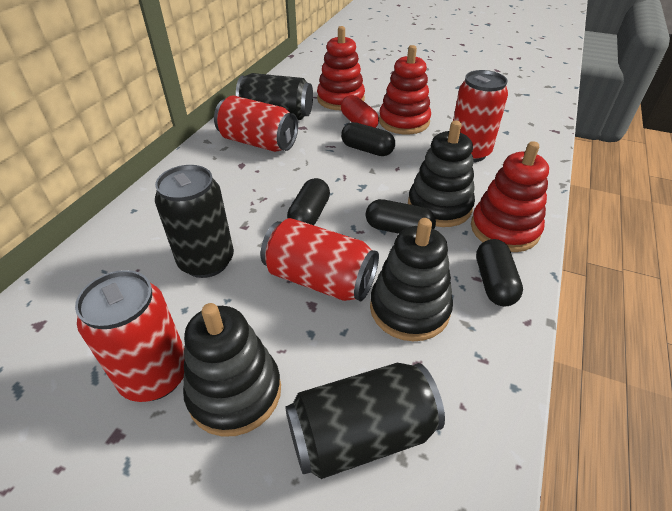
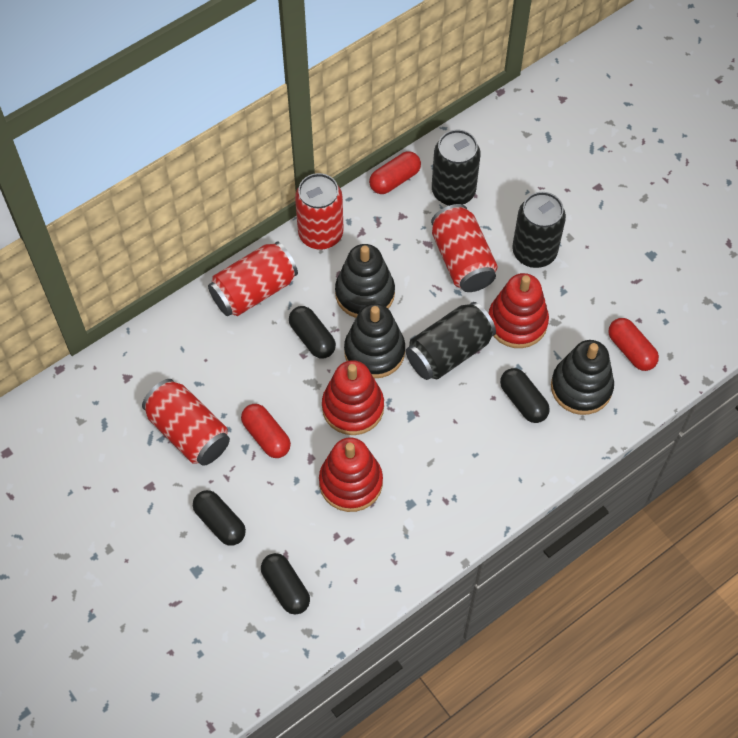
red capsule: 1 -> 3

